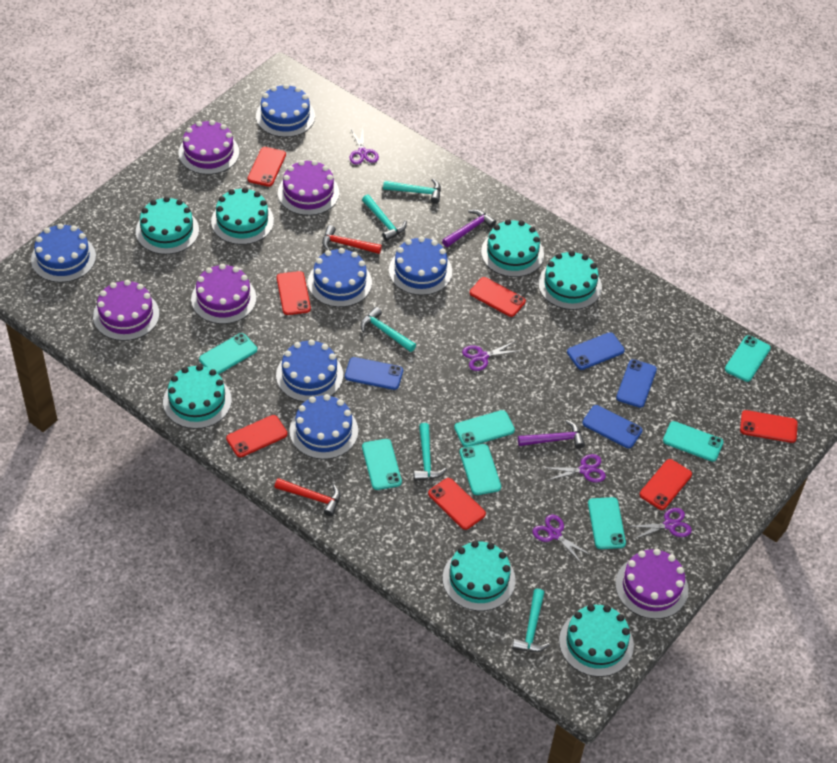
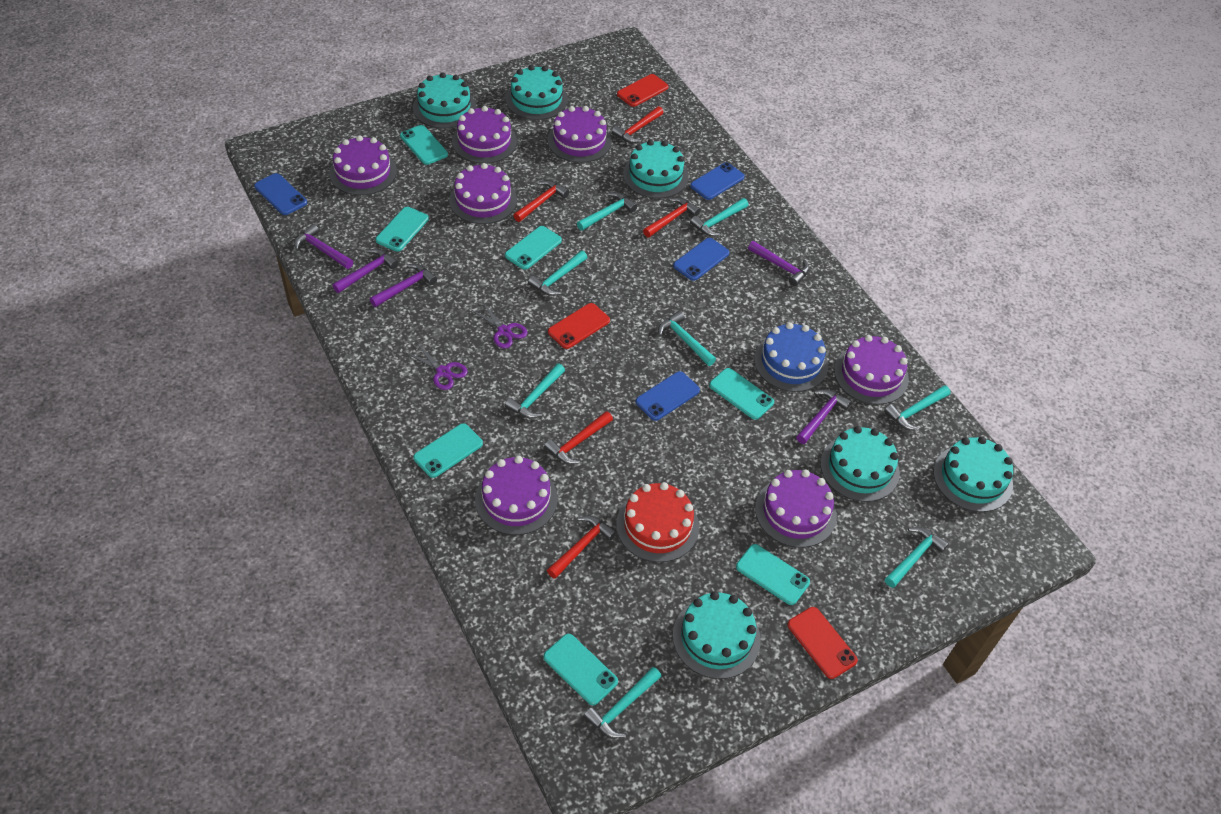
blue cake: 6 -> 1
purple cake: 5 -> 7
purple hammer: 2 -> 5
purple scissors: 5 -> 2
red cake: 0 -> 1
red hammer: 2 -> 5
red phone: 7 -> 3
turquoise cake: 7 -> 6
turquoise hammer: 5 -> 8

